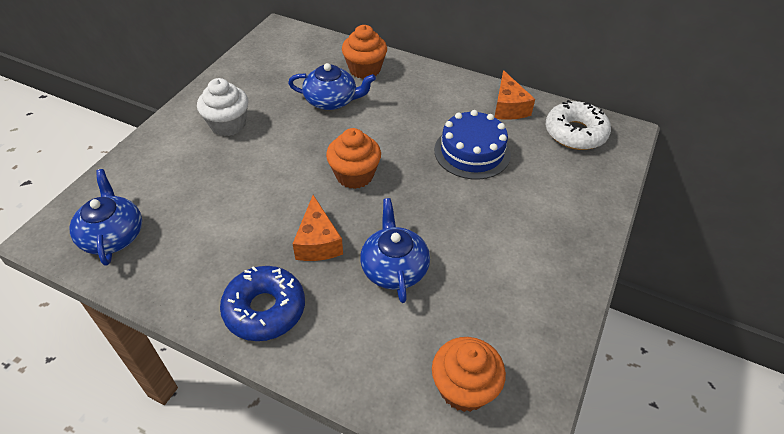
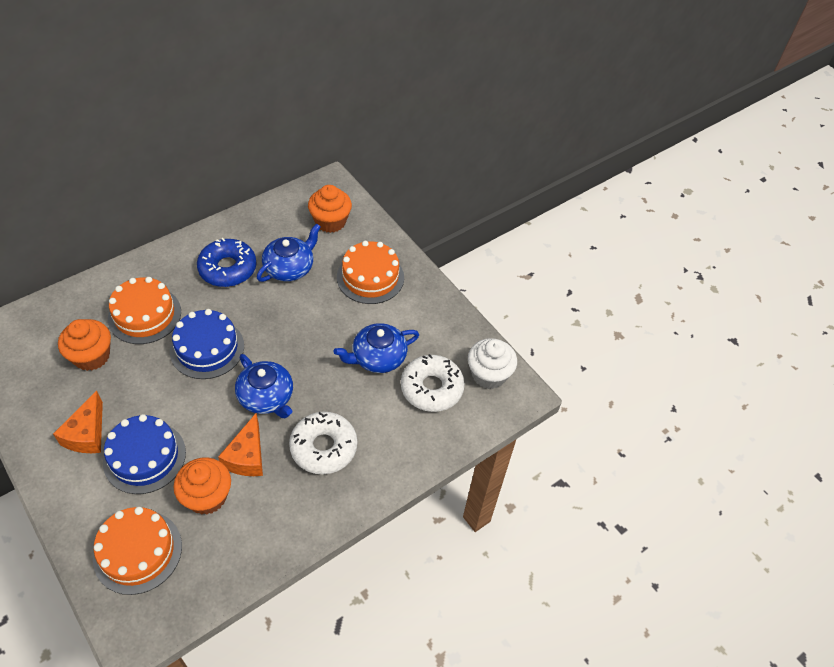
blue cake: 1 -> 2
orange cake: 0 -> 3
white donut: 1 -> 2

